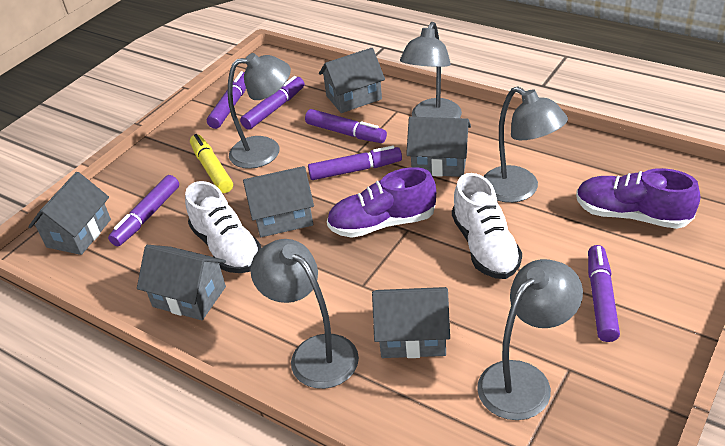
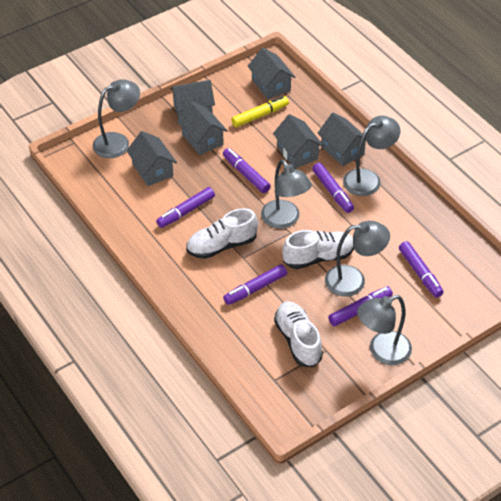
purple shoe: 2 -> 0
white shoe: 2 -> 3

